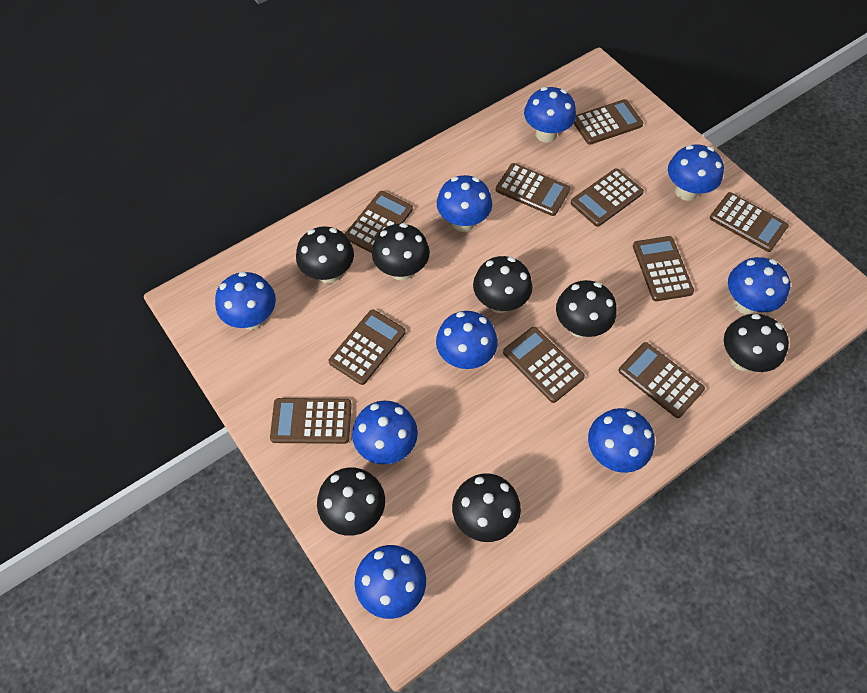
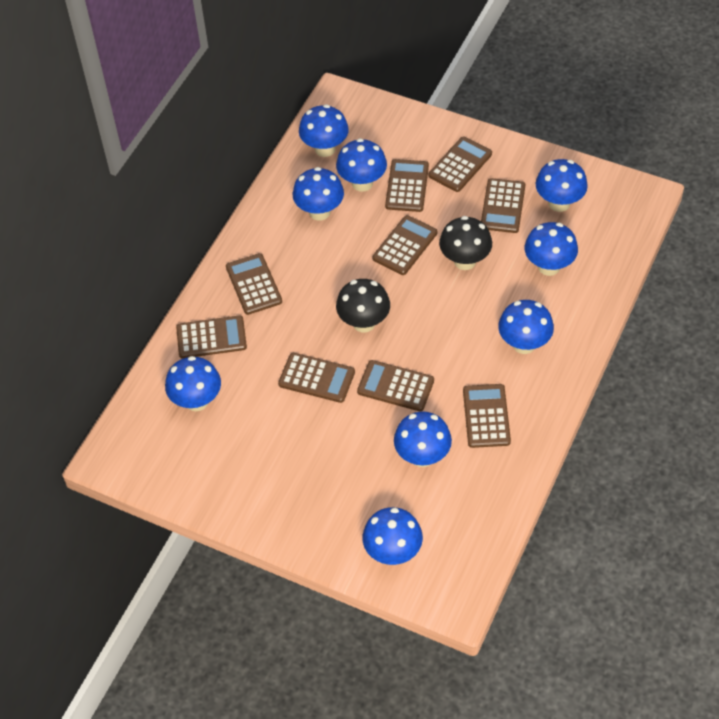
black mushroom: 7 -> 2
brown calculator: 10 -> 9

